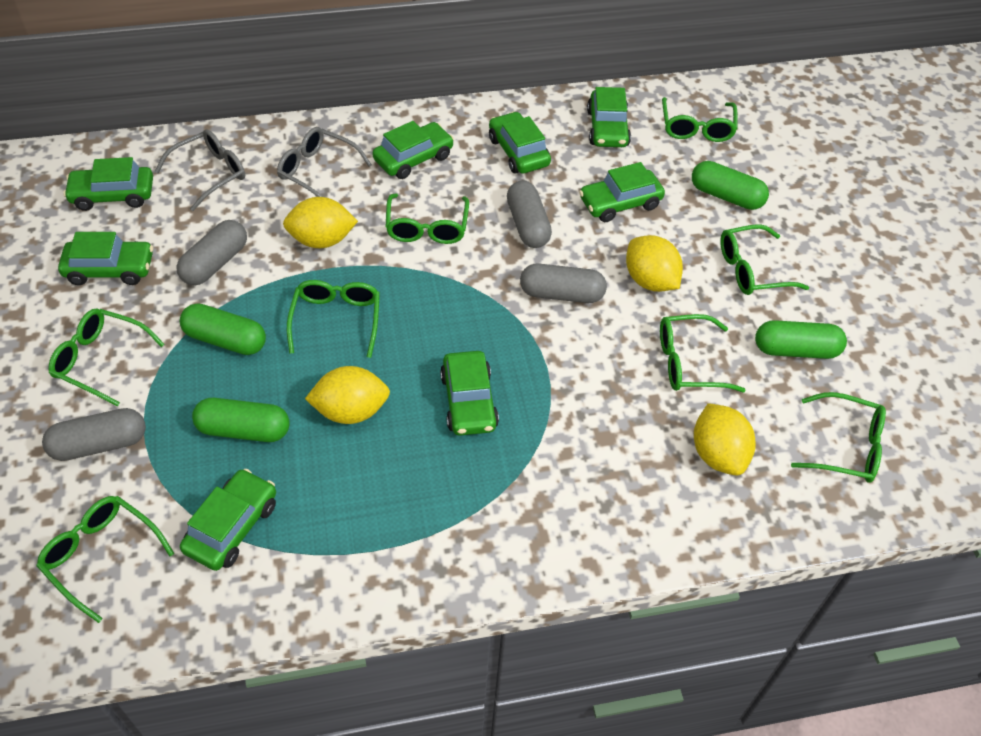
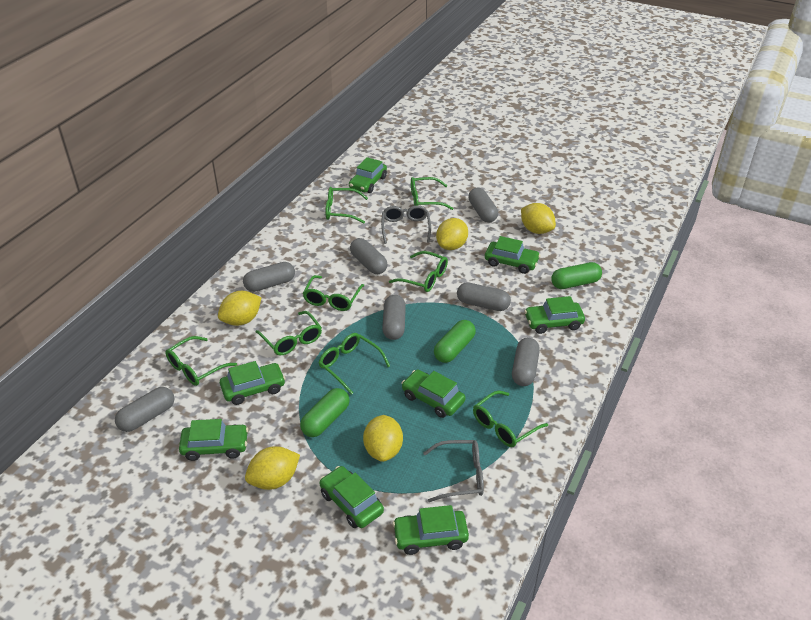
green capsule: 4 -> 3
grey capsule: 4 -> 7
yellow lemon: 4 -> 5

